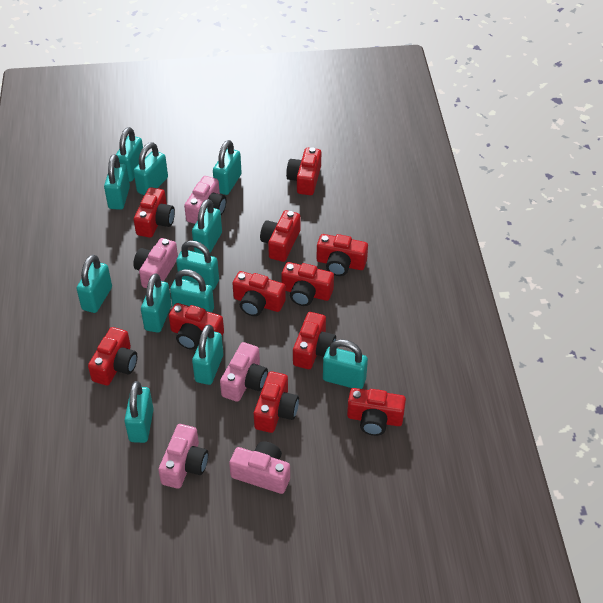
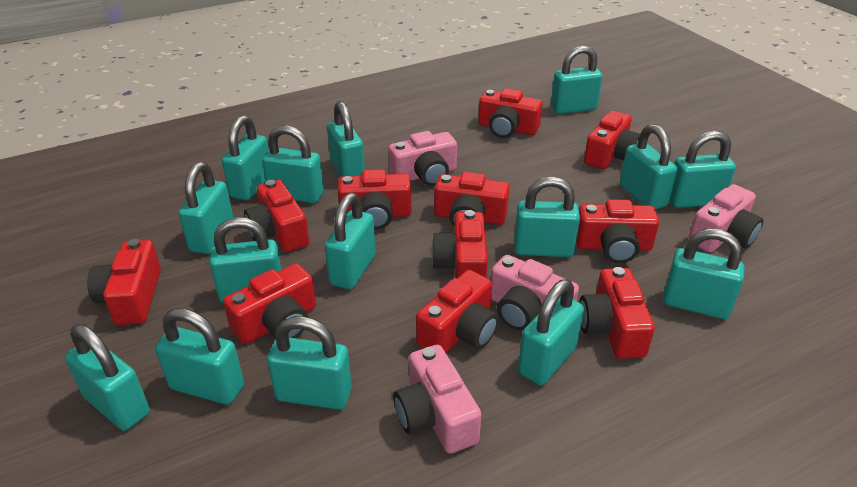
pink camera: 5 -> 4
turquoise padlock: 12 -> 15

